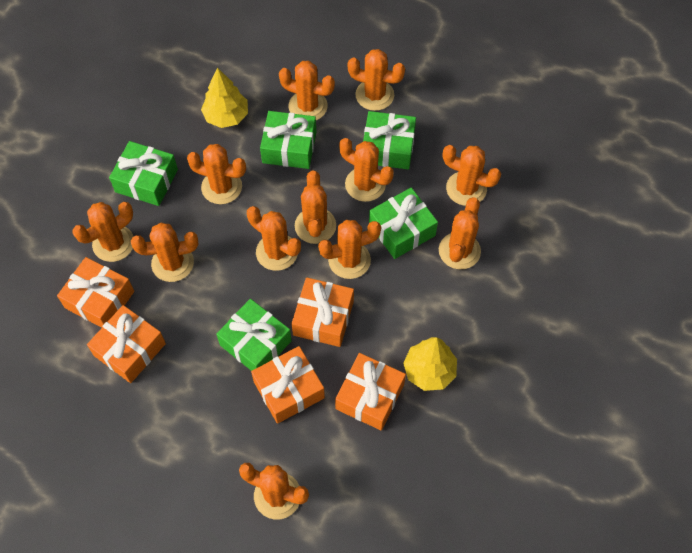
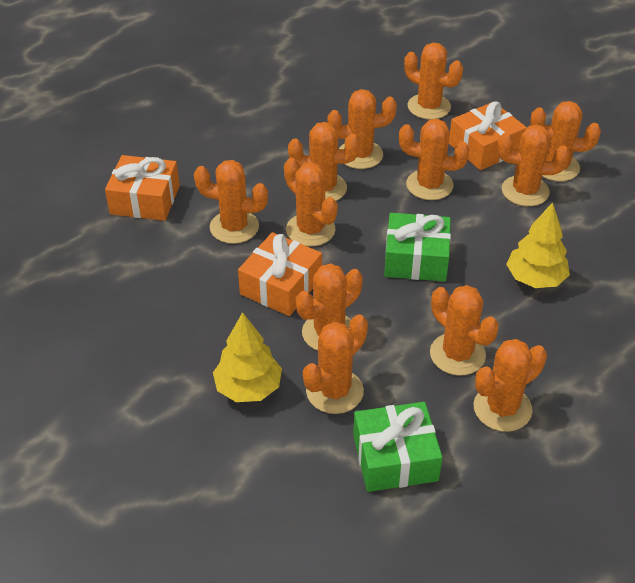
green gift: 5 -> 2
orange gift: 5 -> 3

